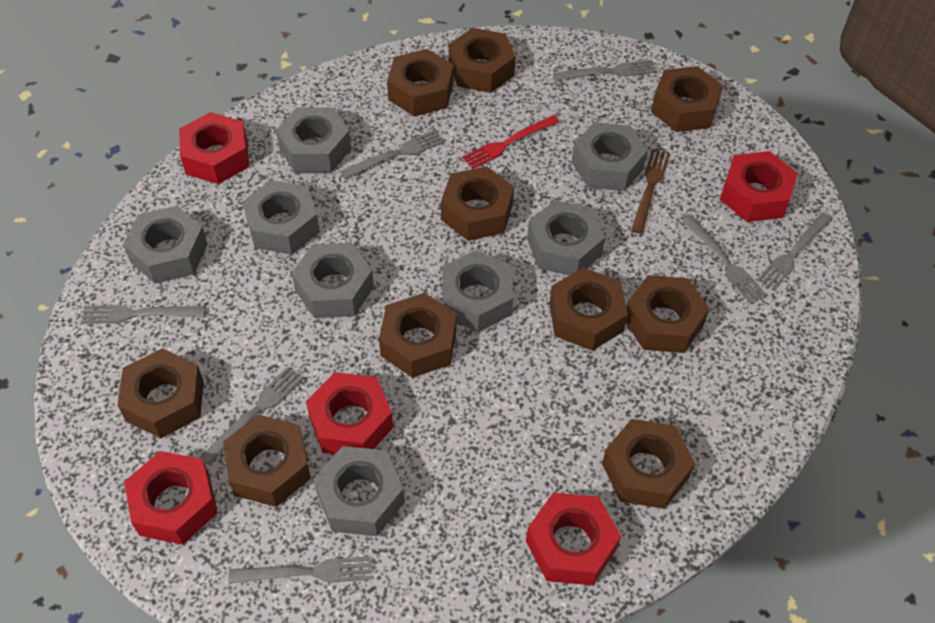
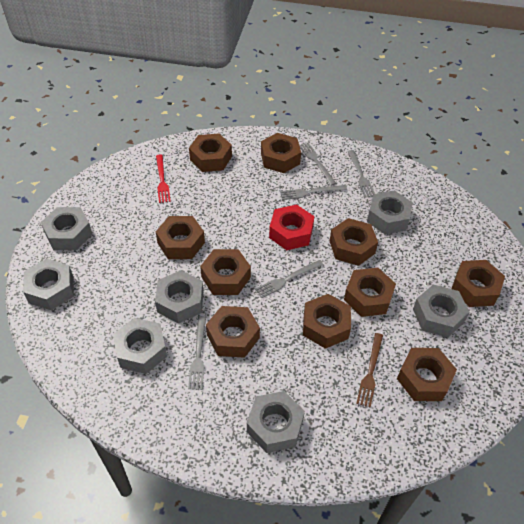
grey fork: 7 -> 5
grey nut: 8 -> 7
red nut: 5 -> 1

